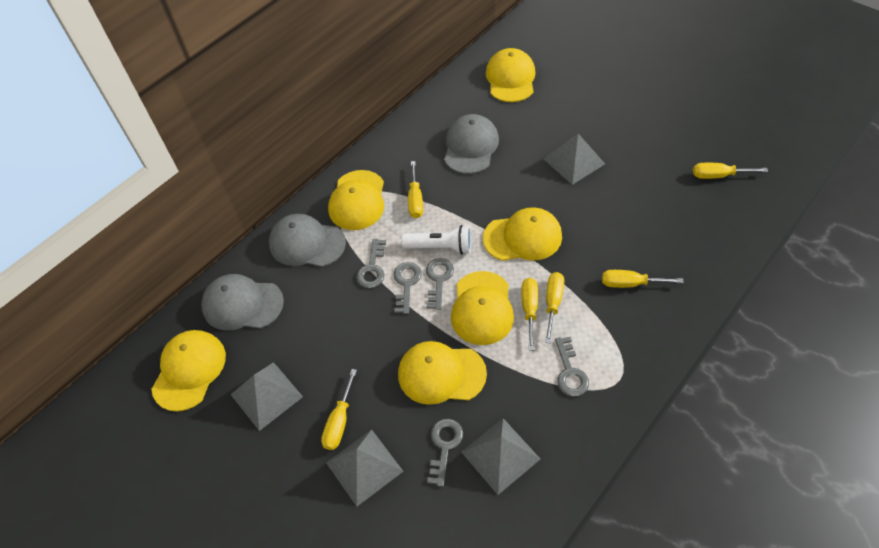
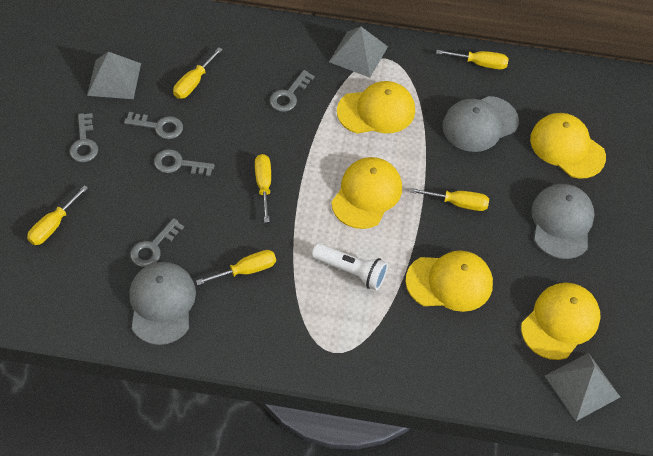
grey pyramid: 4 -> 3
yellow cap: 6 -> 5

